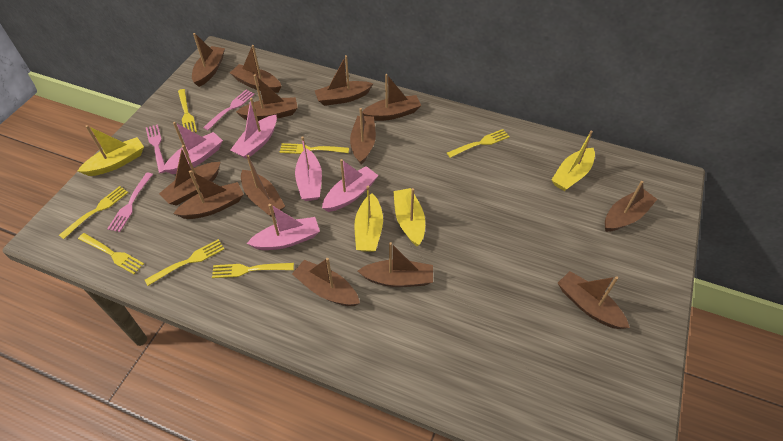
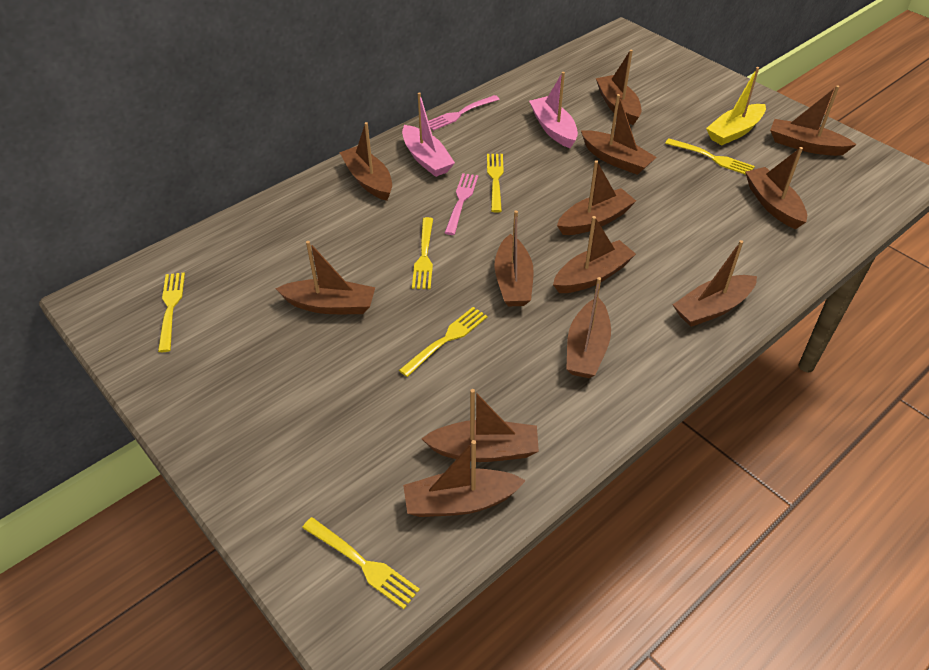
pink boat: 5 -> 2
pink fork: 3 -> 2
yellow boat: 4 -> 1
yellow fork: 7 -> 6

